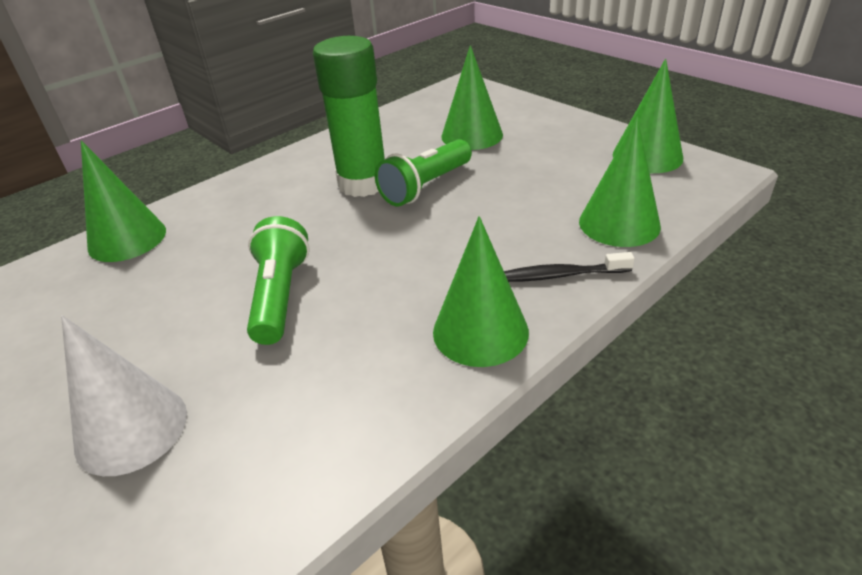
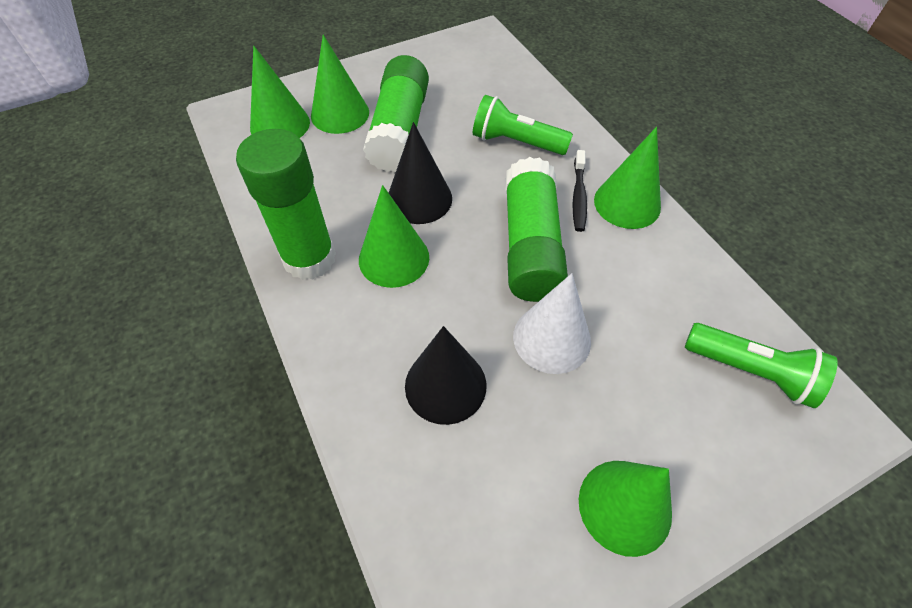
black cone: 0 -> 2
green glue stick: 1 -> 3

